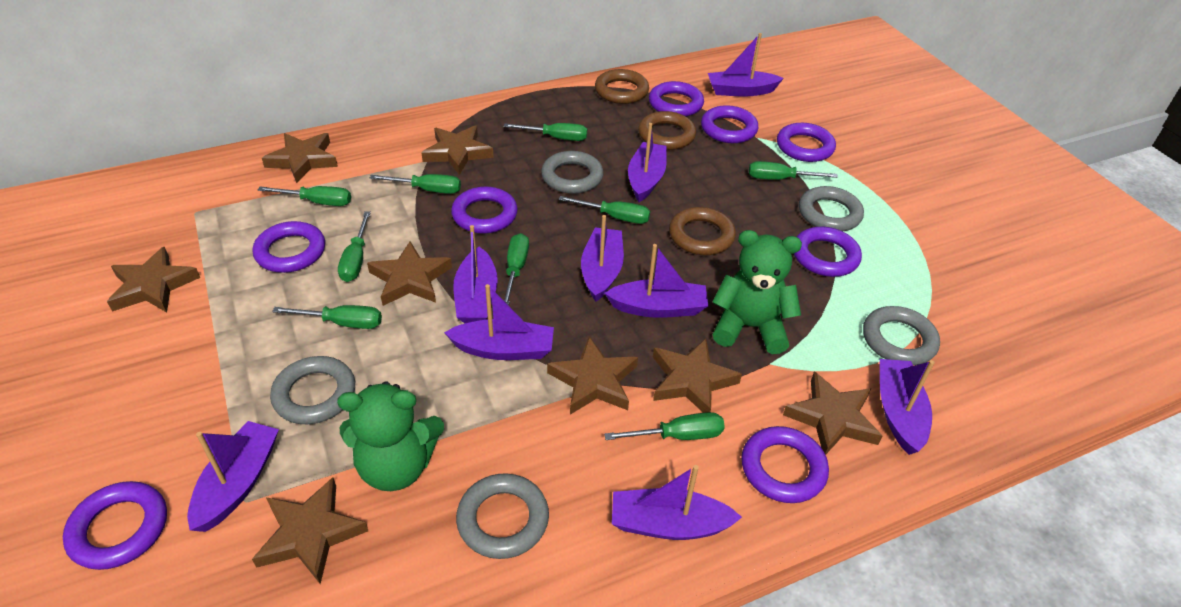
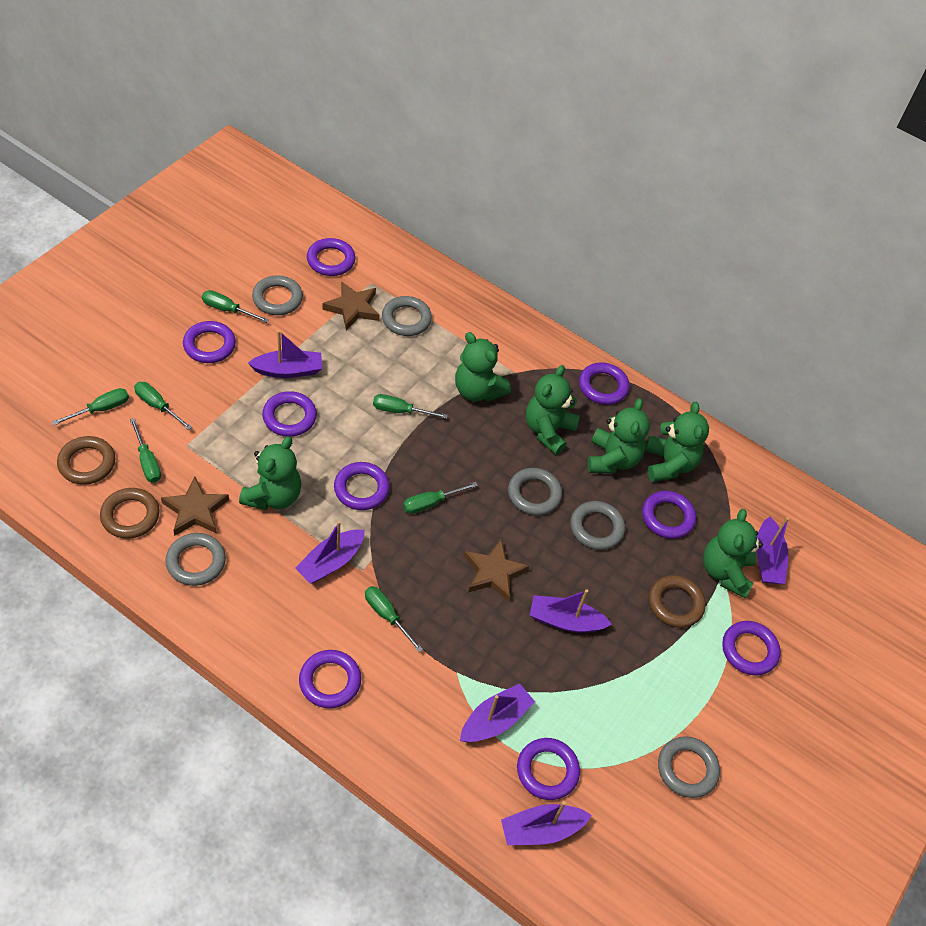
brown star: 8 -> 3
green screwdriver: 9 -> 7
green teddy bear: 2 -> 6
grey ring: 5 -> 6
purple boat: 9 -> 6
purple ring: 8 -> 9

